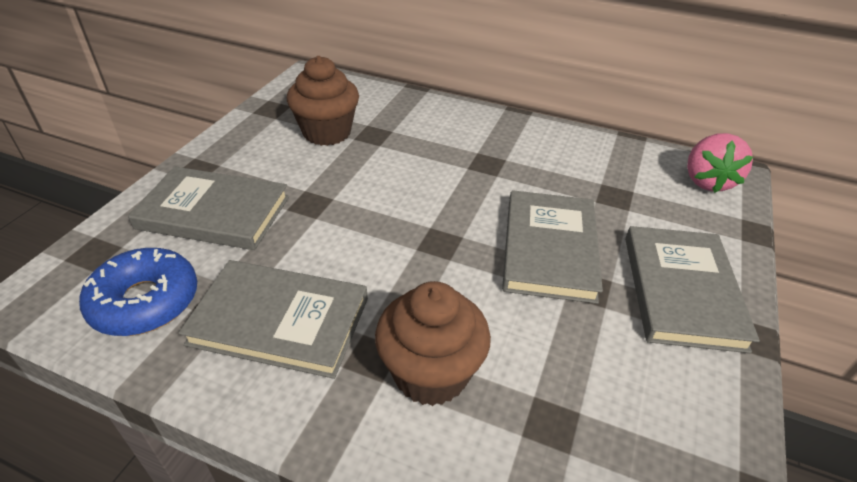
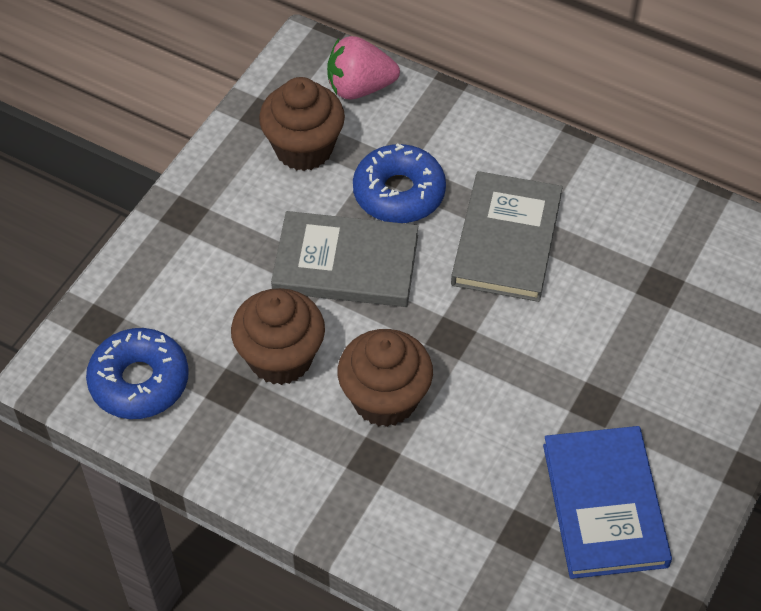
blue book: 0 -> 1
blue donut: 1 -> 2
brown cupcake: 2 -> 3
grey book: 4 -> 2

